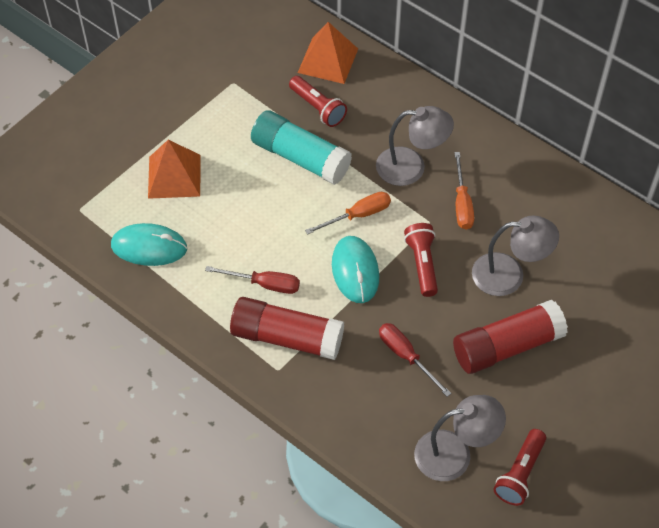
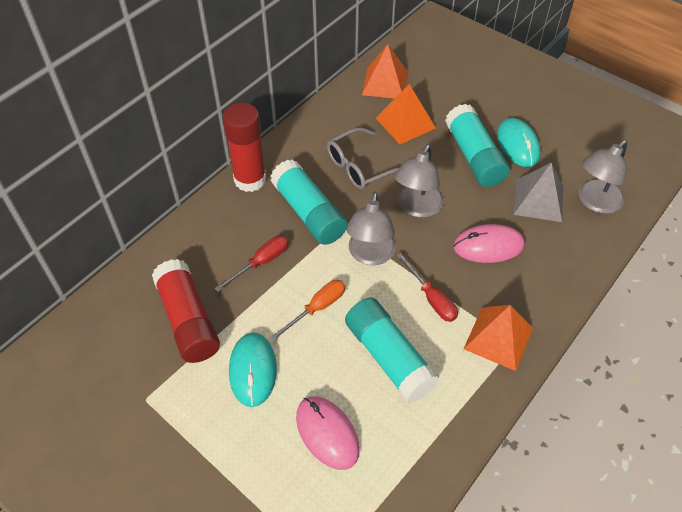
grey glasses: 0 -> 1
grey pyramid: 0 -> 1
orange pyramid: 2 -> 3
orange screwdriver: 2 -> 1
pink mouse: 0 -> 2
red flashlight: 3 -> 0
turquoise glue stick: 1 -> 3

